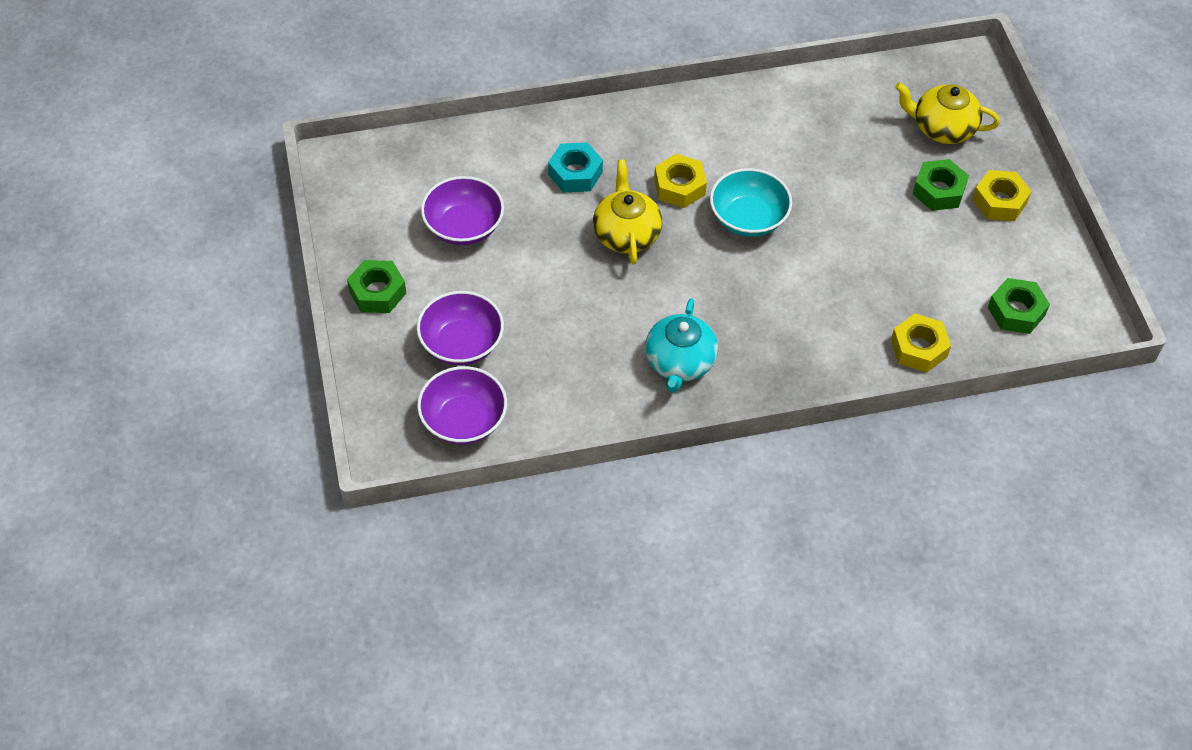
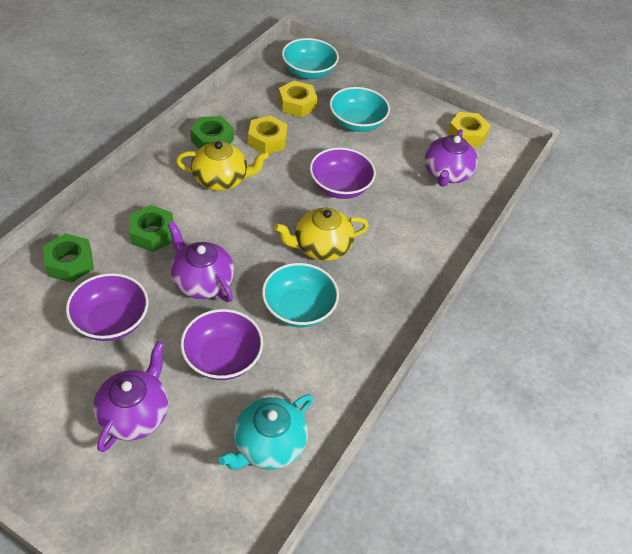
purple teapot: 0 -> 3
turquoise bowl: 1 -> 3
turquoise nut: 1 -> 0

